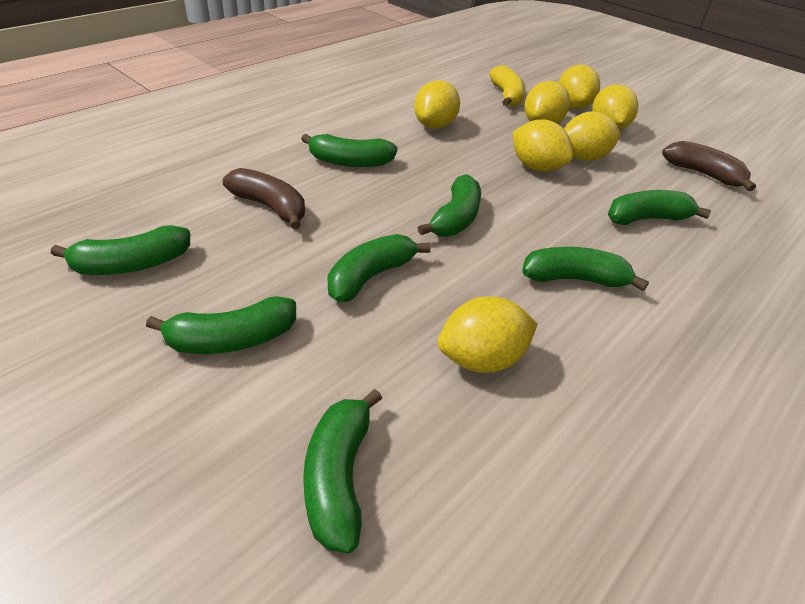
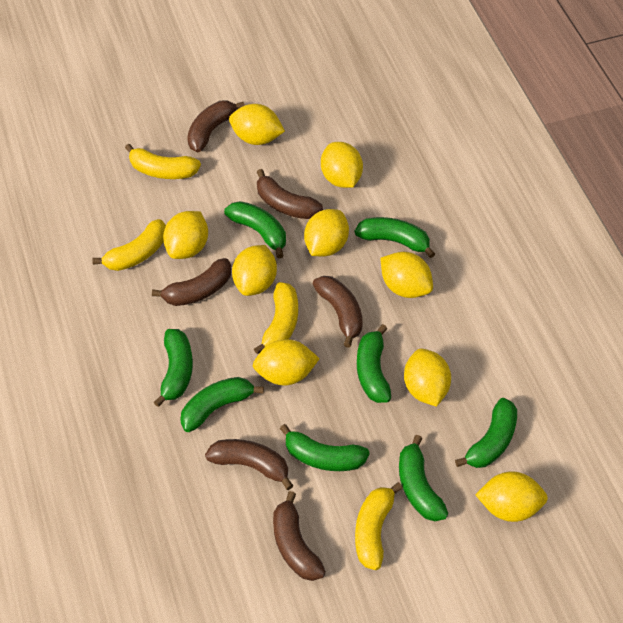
brown banana: 2 -> 6
yellow banana: 1 -> 4
yellow lemon: 7 -> 9

